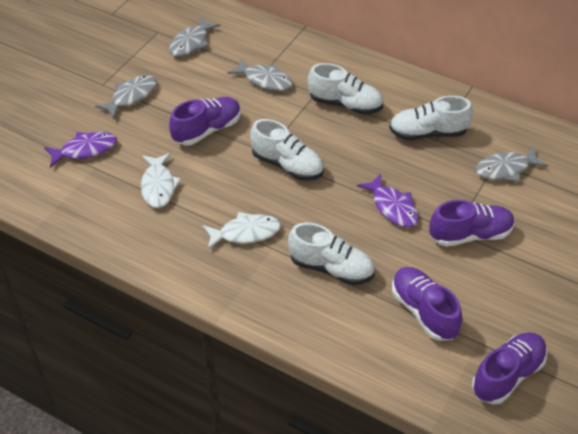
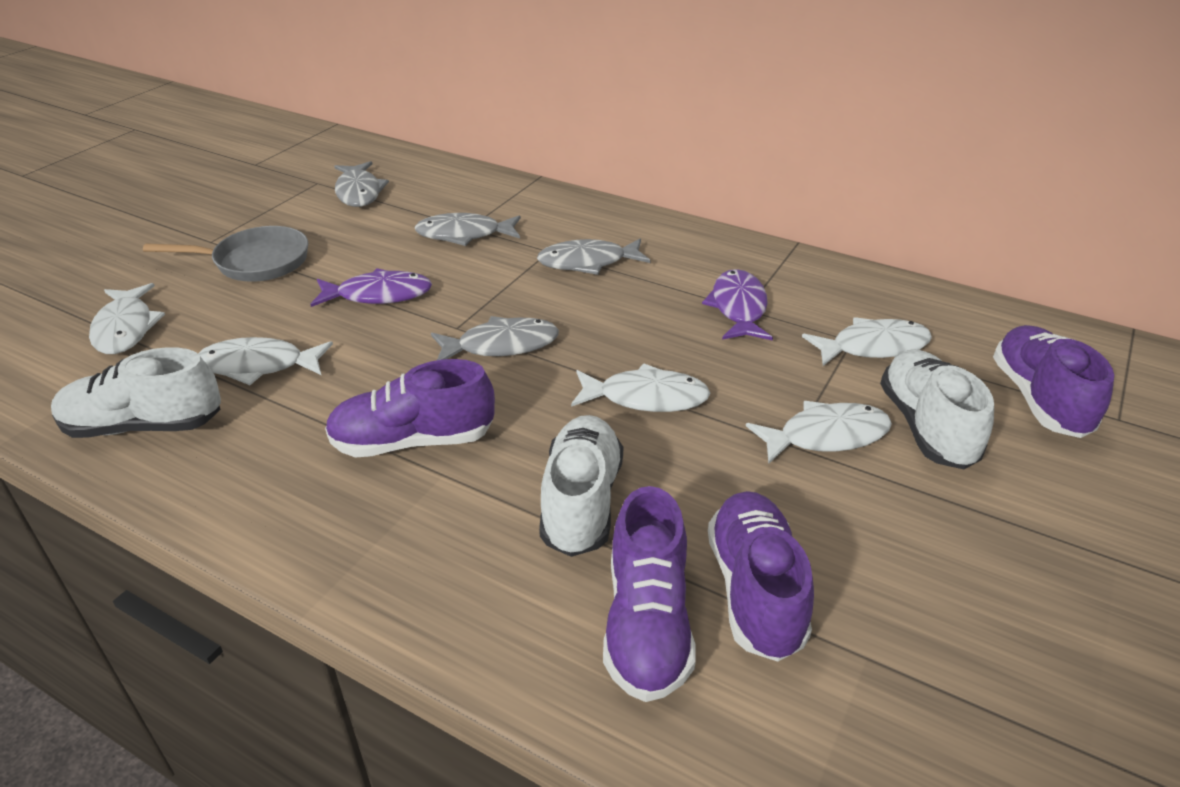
grey pan: 0 -> 1
white fish: 2 -> 5
white shoe: 4 -> 3

